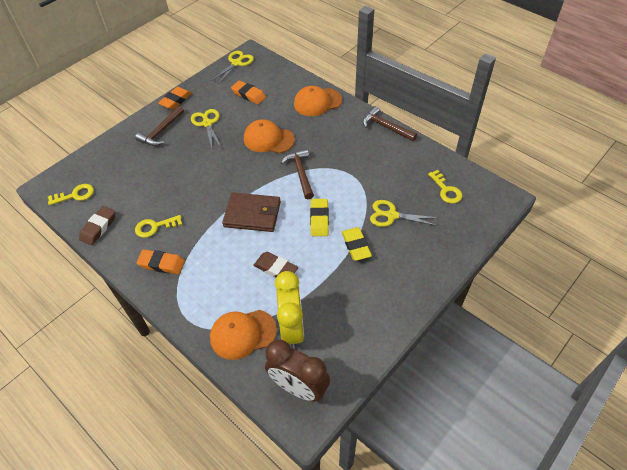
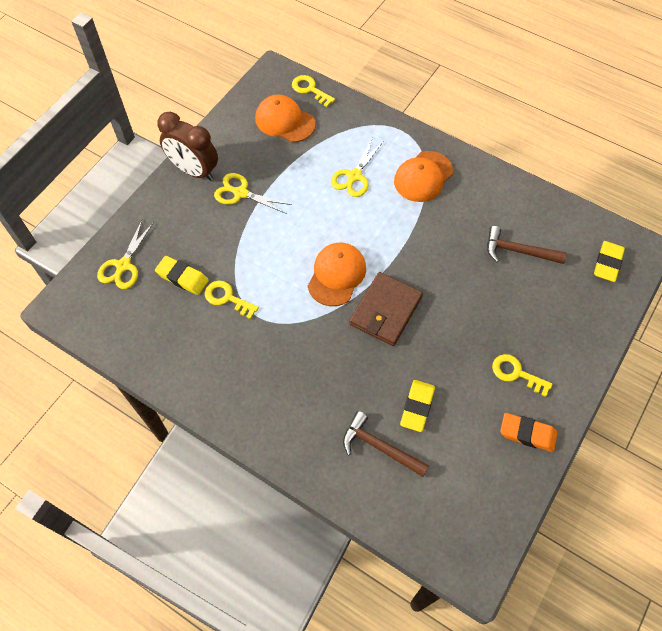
brown eraser: 2 -> 0
brown hammer: 3 -> 2
orange eraser: 3 -> 1
yellow clock: 1 -> 0
yellow eraser: 2 -> 3

